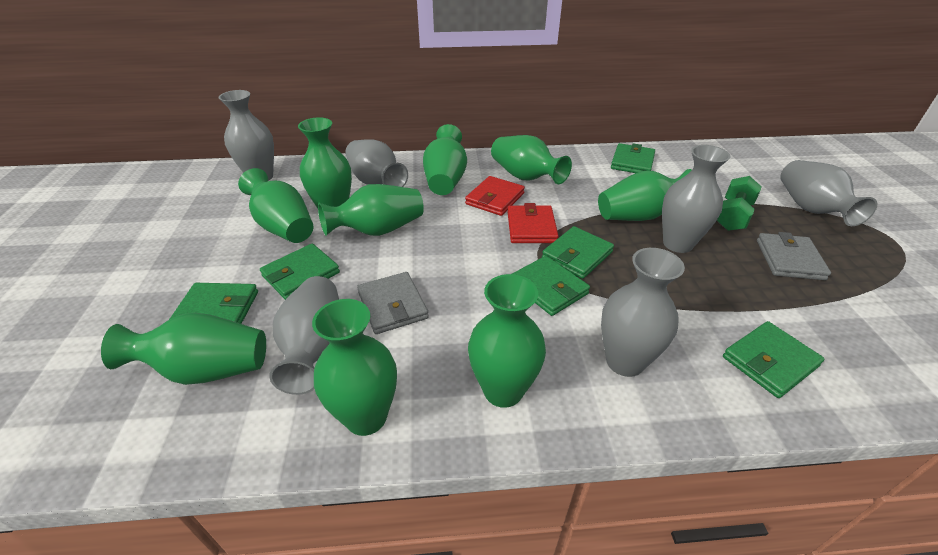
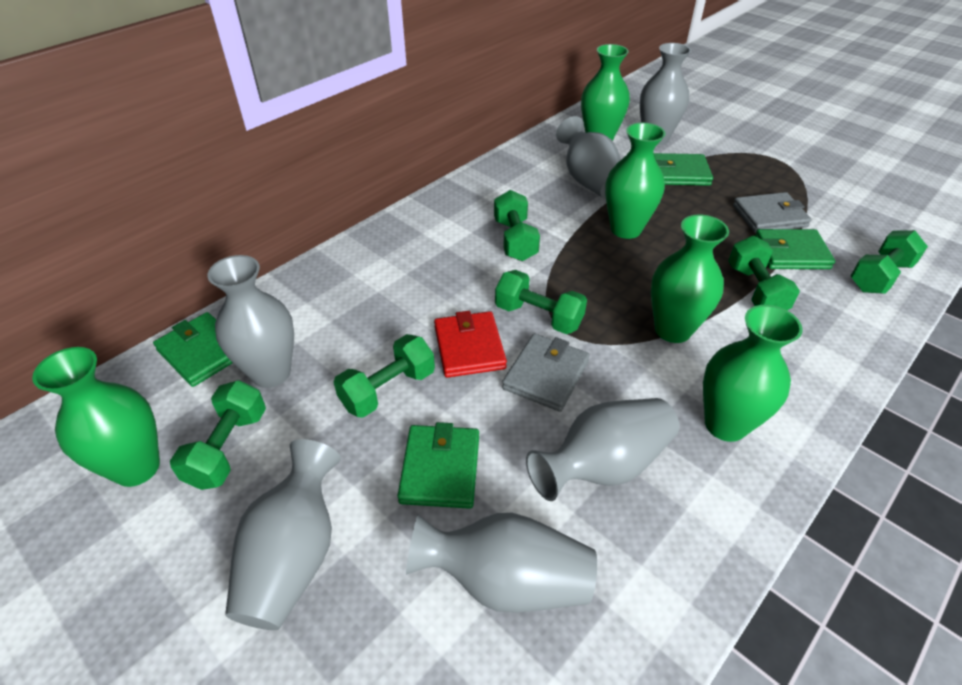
green dumbbell: 1 -> 6
green vase: 9 -> 5
green wallet: 6 -> 4
red wallet: 2 -> 1

